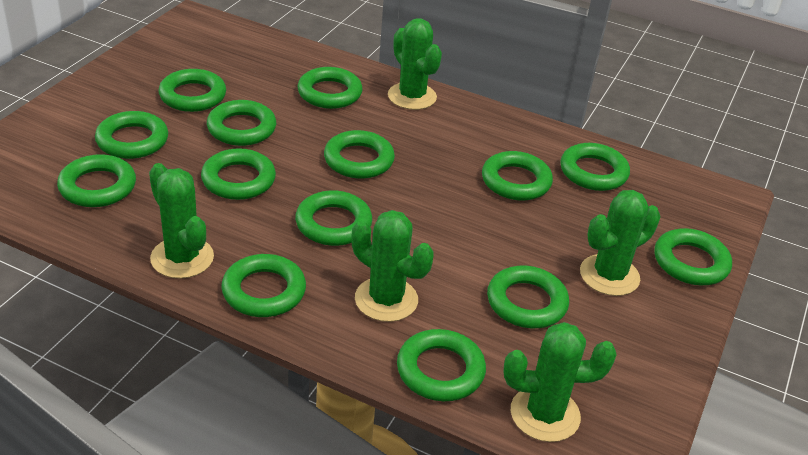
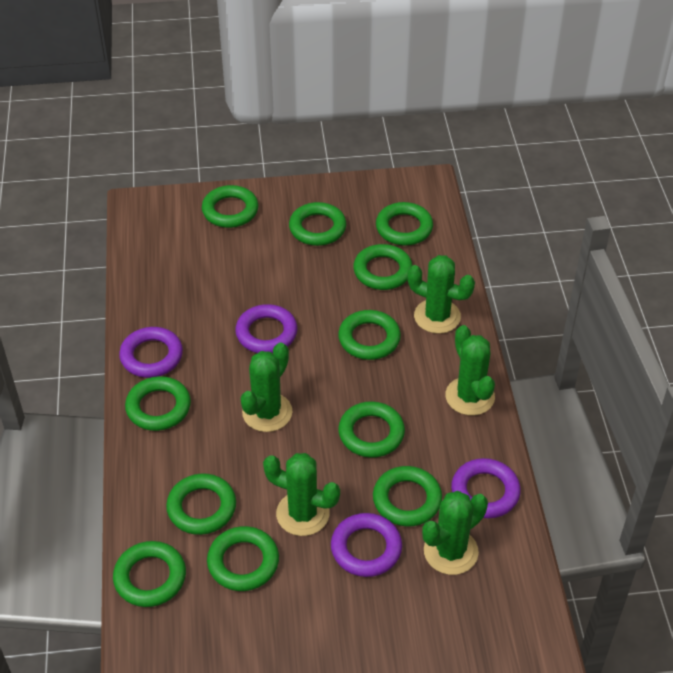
green ring: 14 -> 11
purple ring: 0 -> 4

